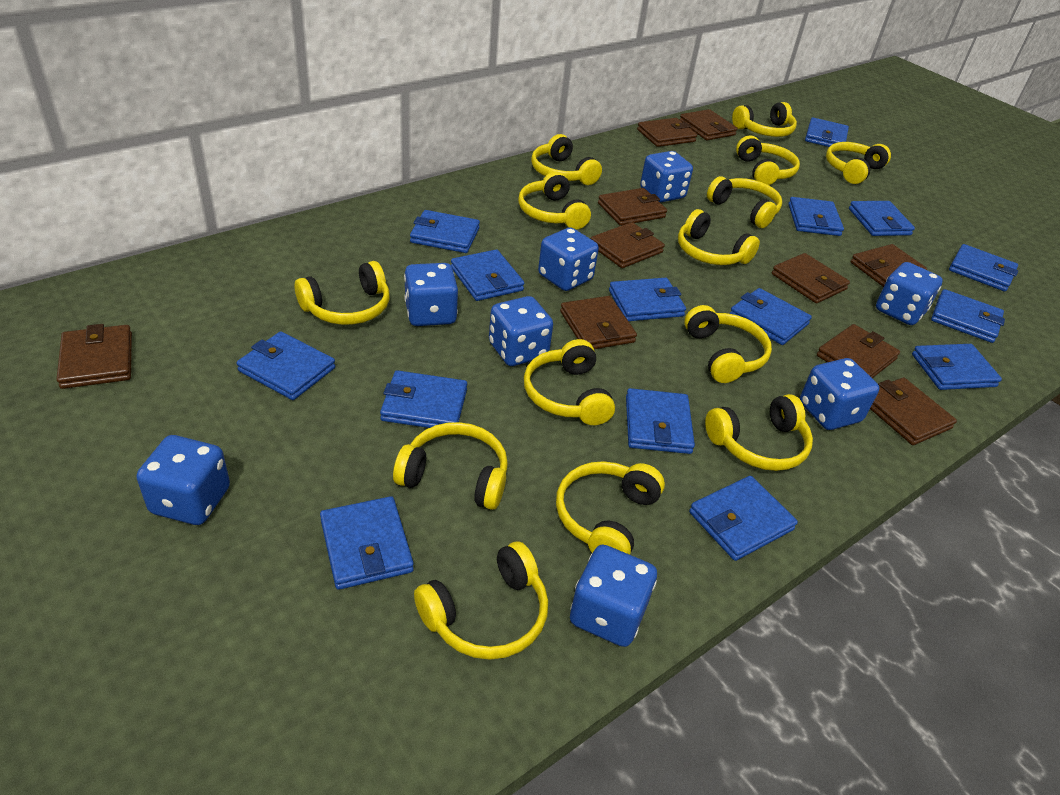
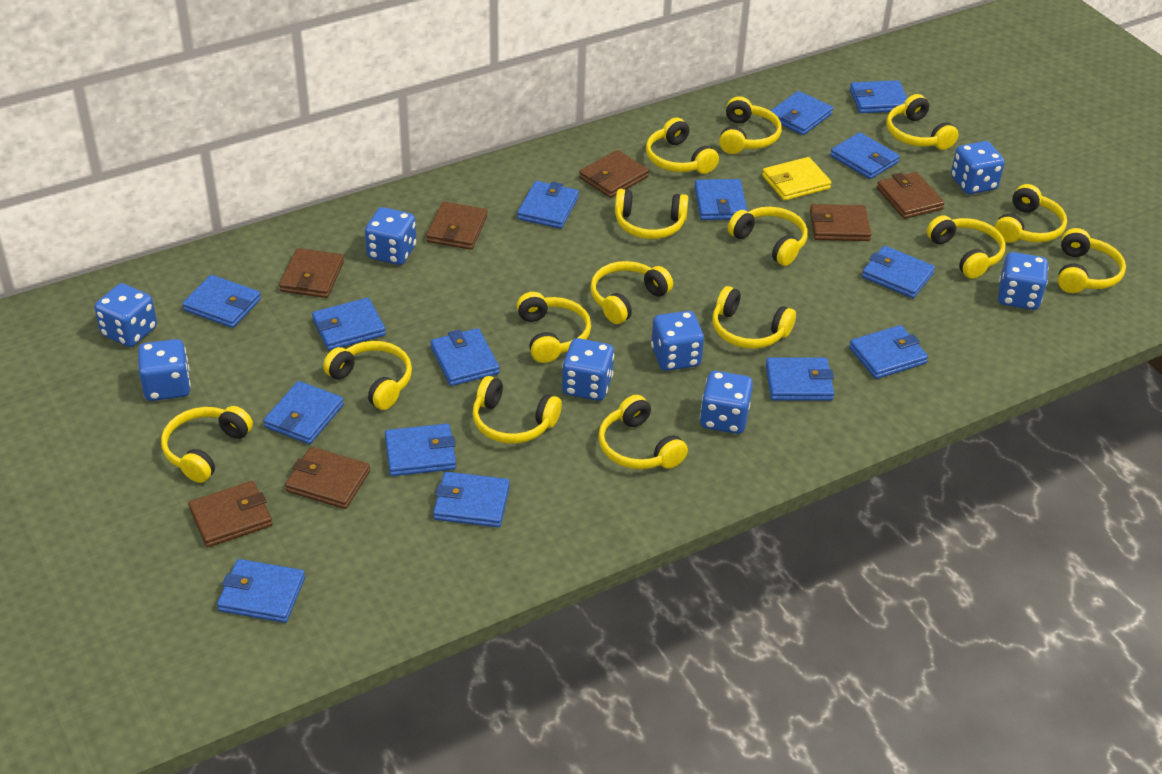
brown wallet: 10 -> 7
yellow headphones: 14 -> 15
yellow wallet: 0 -> 1

